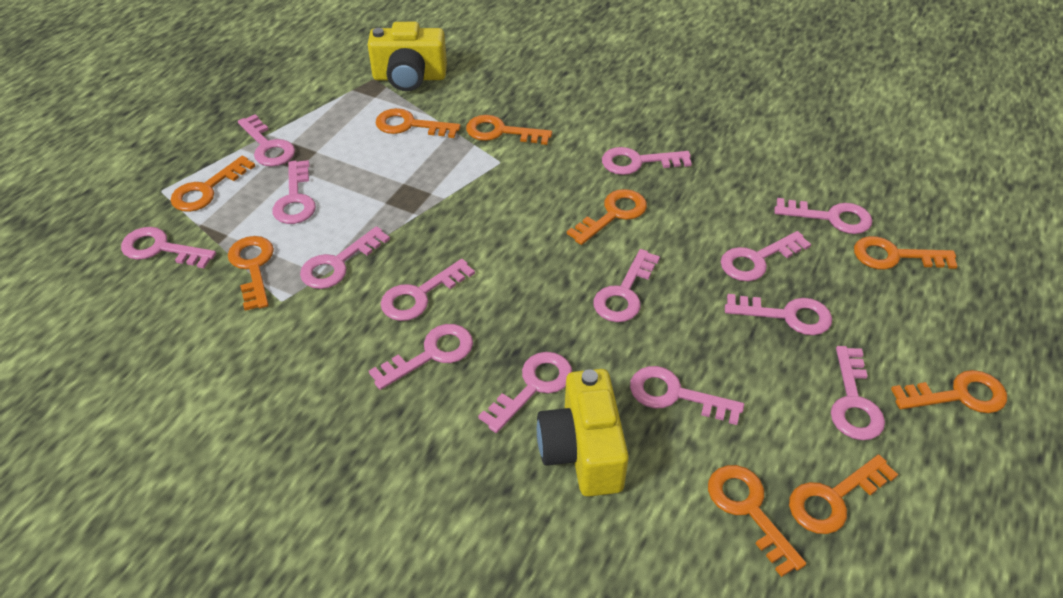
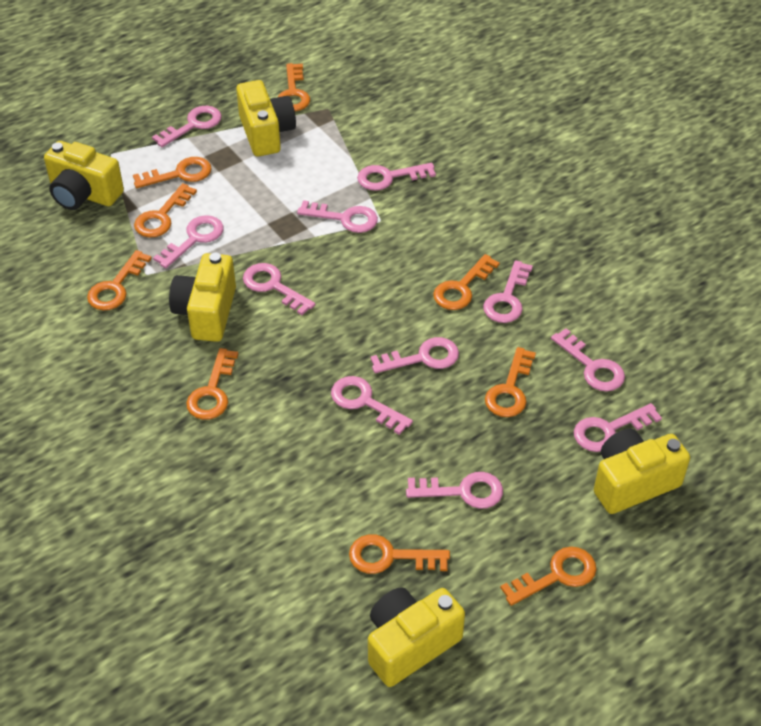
pink key: 14 -> 11
yellow camera: 2 -> 5

